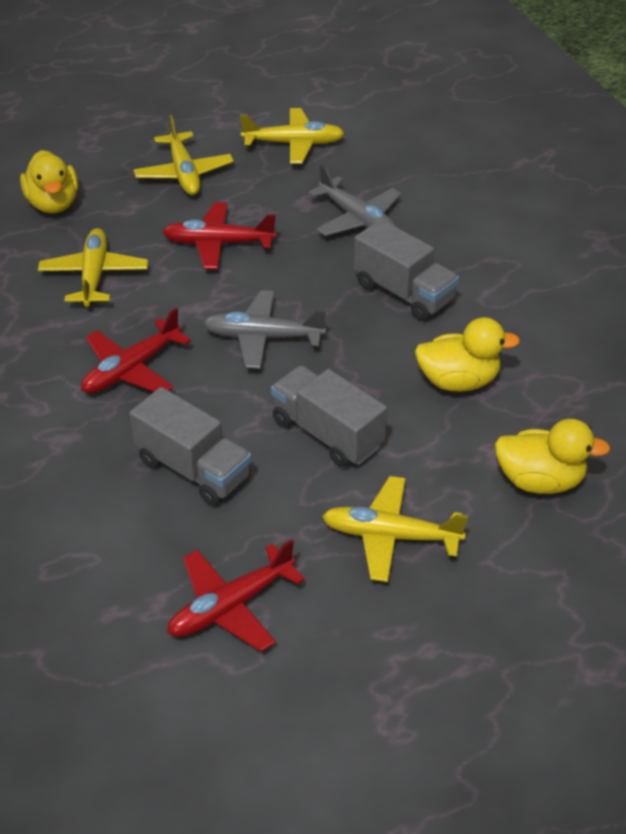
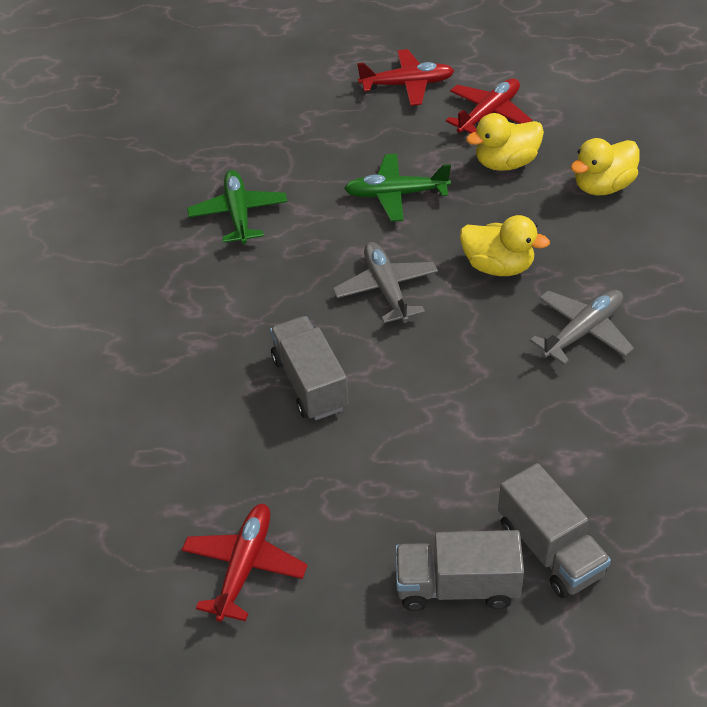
green plane: 0 -> 2
yellow plane: 4 -> 0

